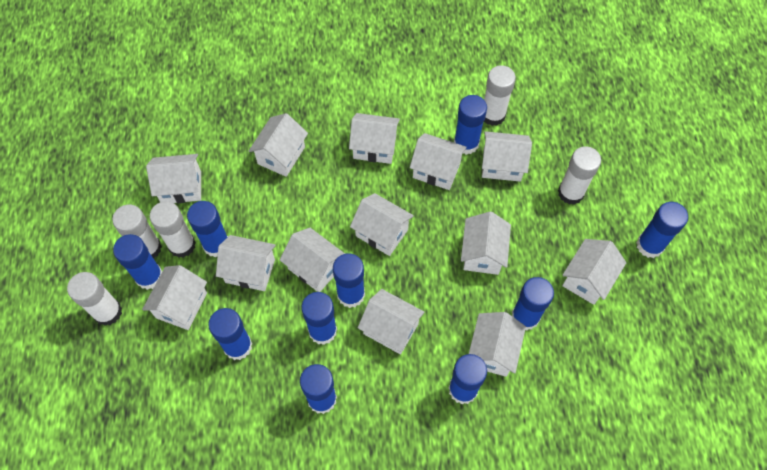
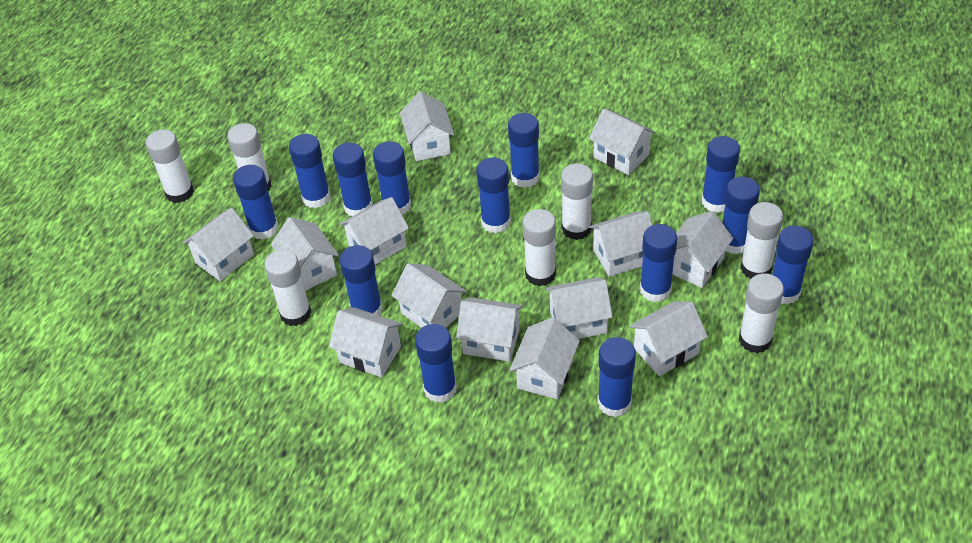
blue glue stick: 10 -> 13
white glue stick: 5 -> 7

